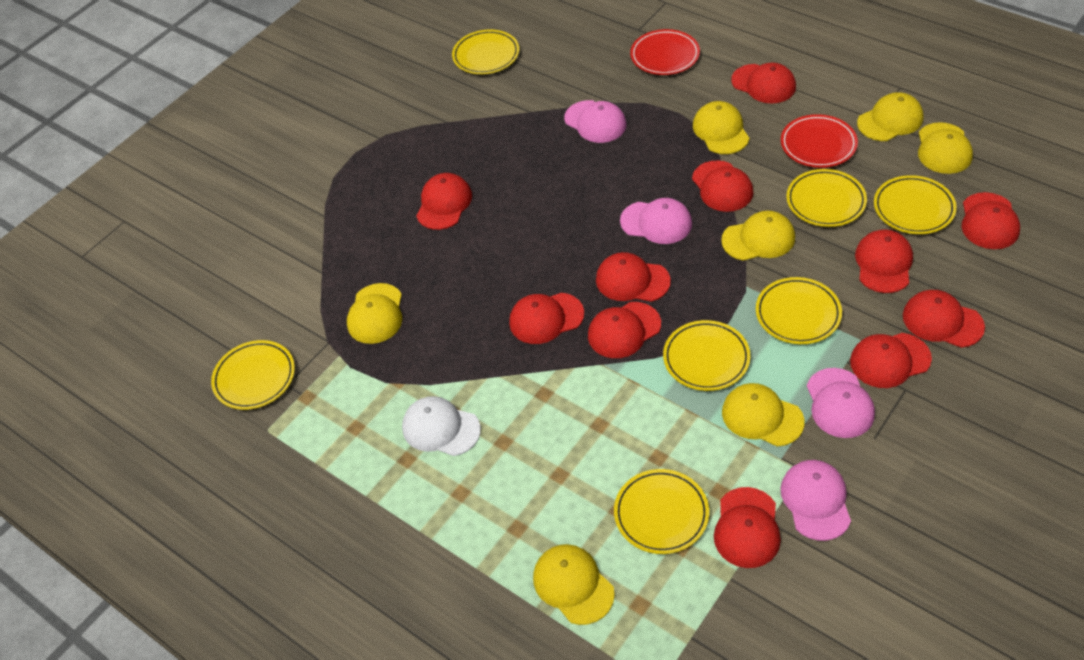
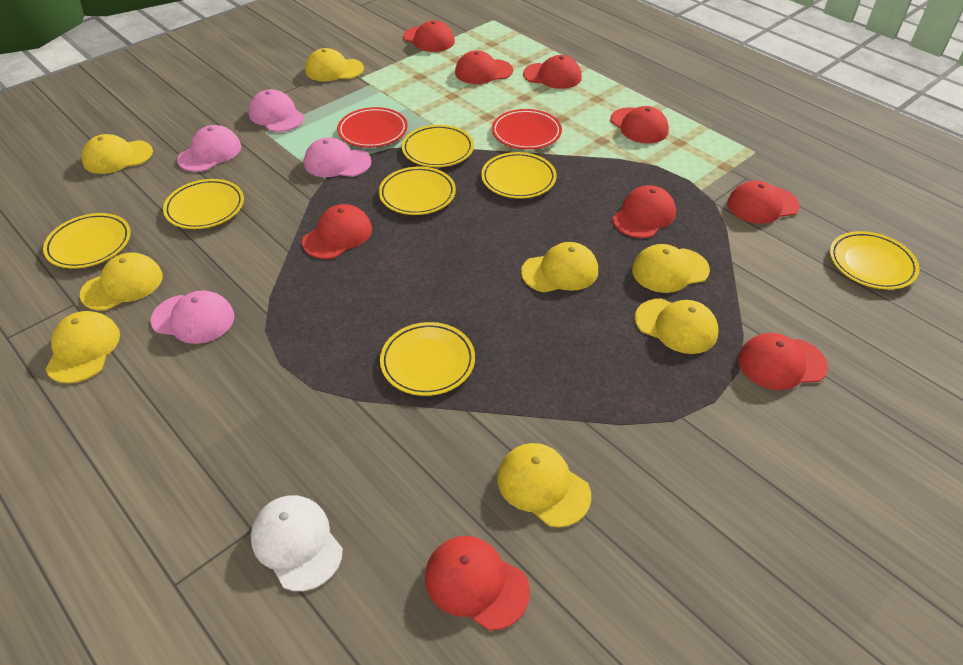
red cap: 11 -> 9
yellow cap: 7 -> 8

